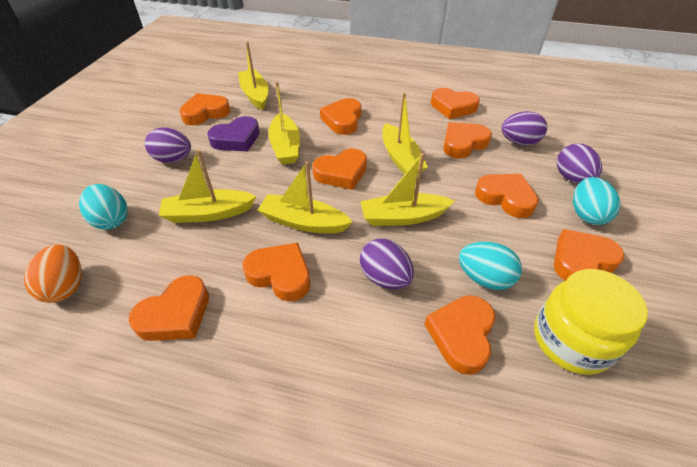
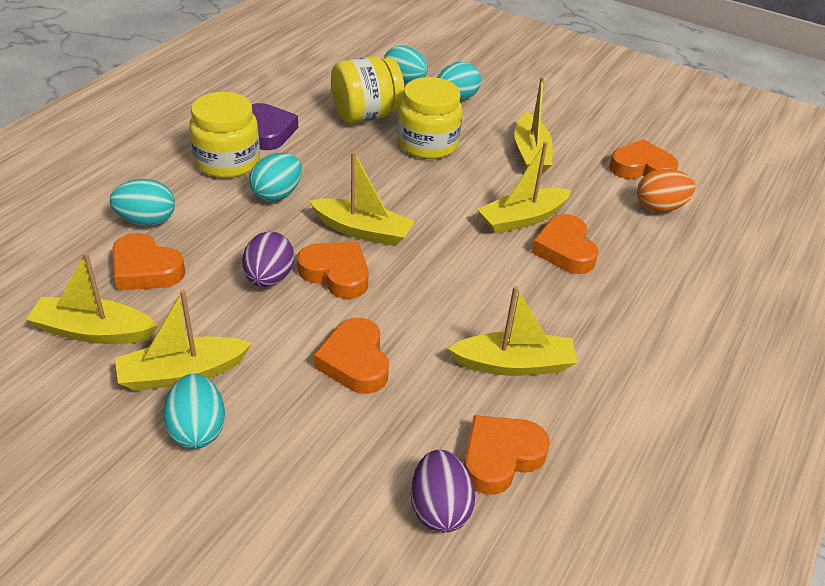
orange heart: 10 -> 6
purple egg: 4 -> 2
turquoise egg: 3 -> 5
yellow jar: 1 -> 3

